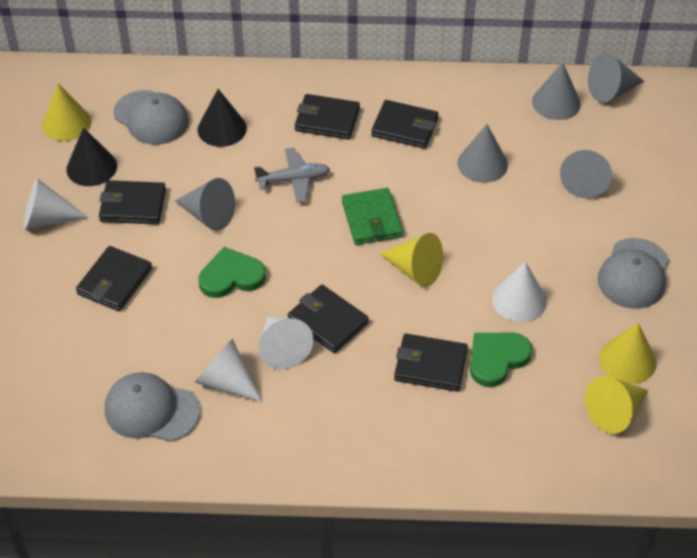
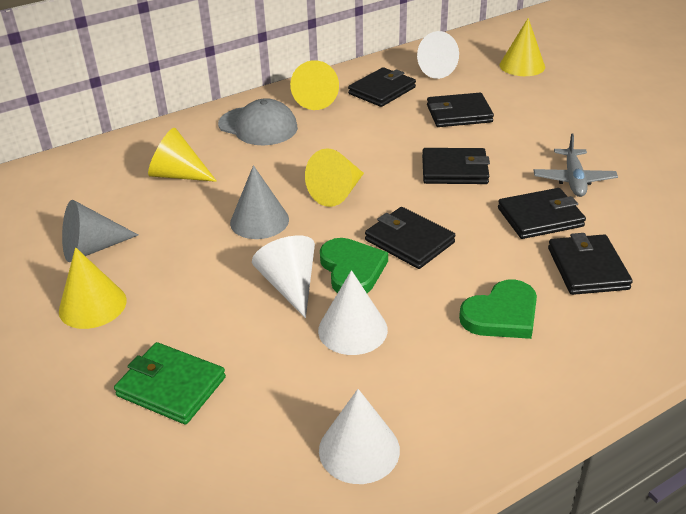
black cone: 2 -> 0
grey cap: 3 -> 1
grey cone: 5 -> 2
yellow cone: 4 -> 5

